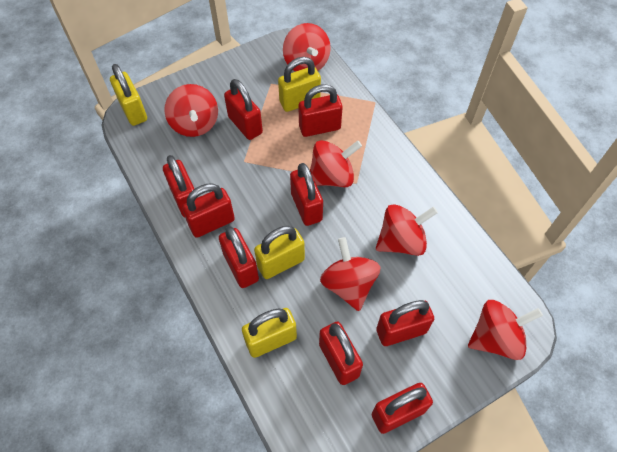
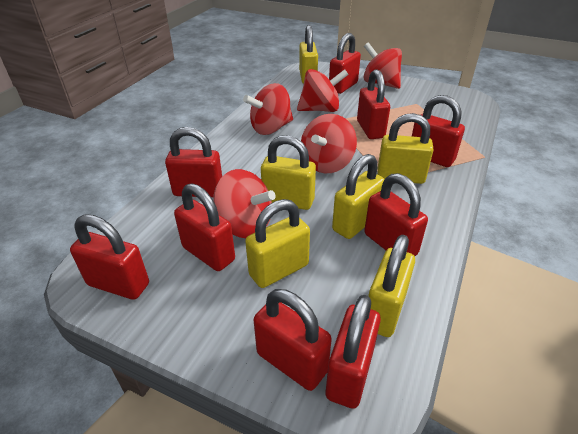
red spinning top: 6 -> 5
yellow padlock: 4 -> 6

